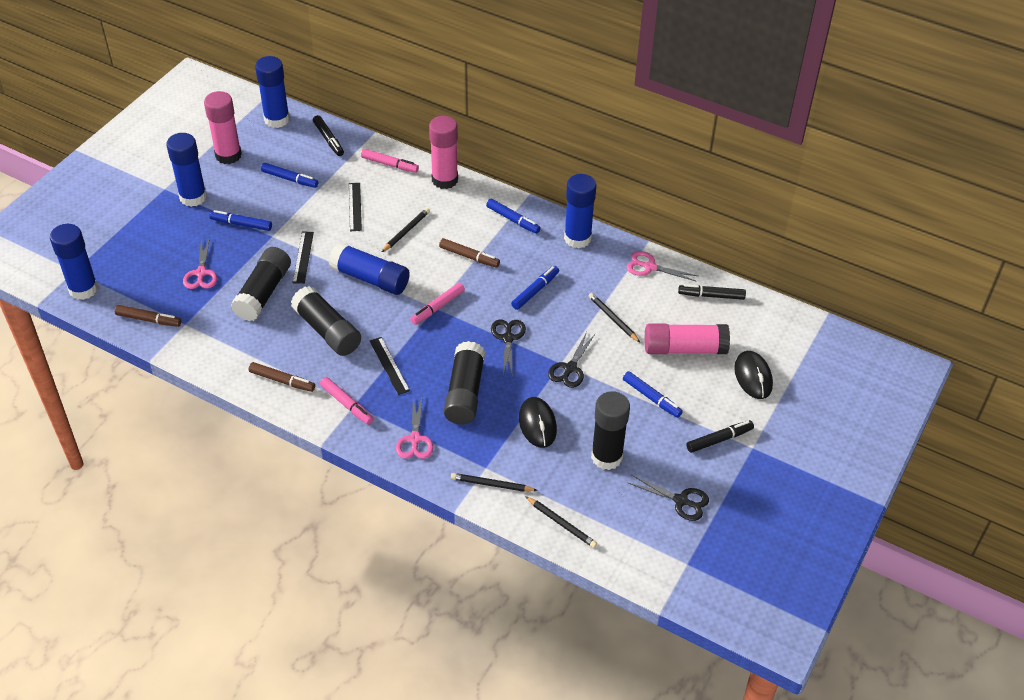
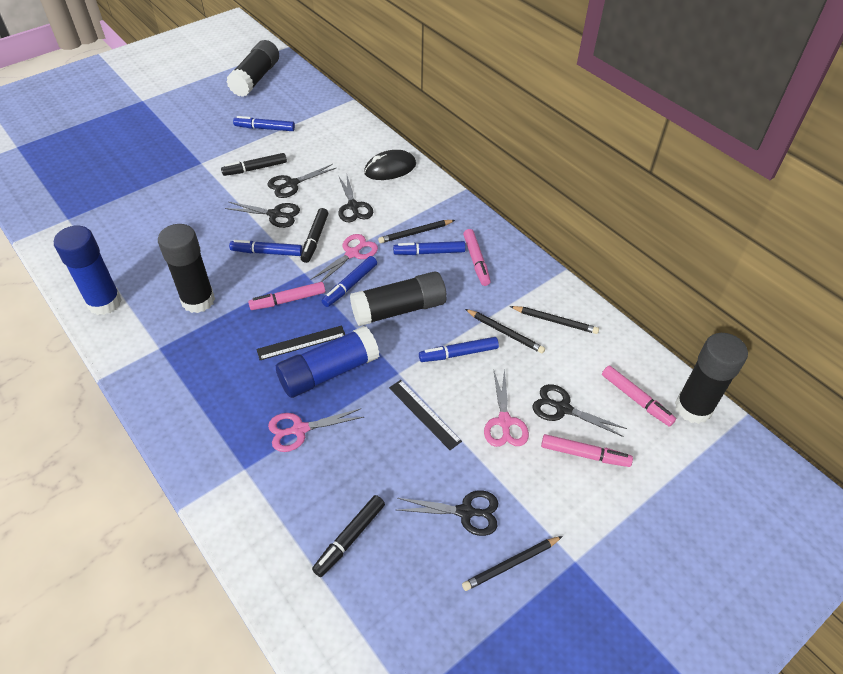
black mouse: 2 -> 1
black ruler: 3 -> 2
black scissors: 3 -> 5
blue glue stick: 5 -> 2
brown marker: 3 -> 0
pink glue stick: 3 -> 0
pink marker: 3 -> 4

